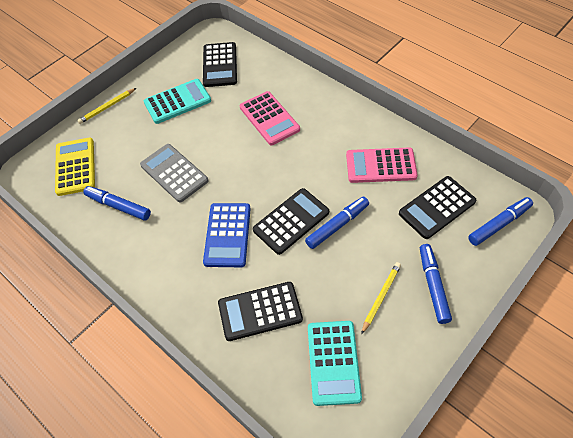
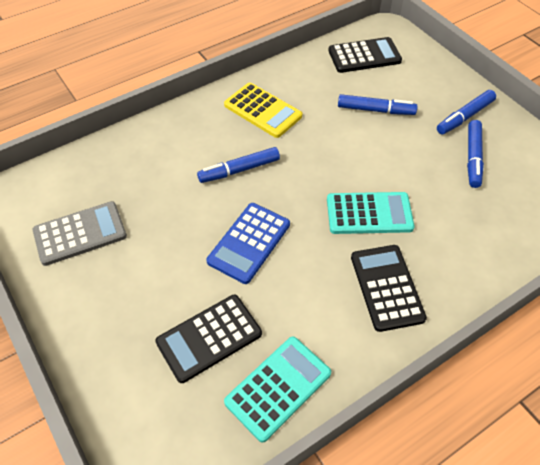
black calculator: 4 -> 3
pink calculator: 2 -> 0
yellow pencil: 2 -> 0

